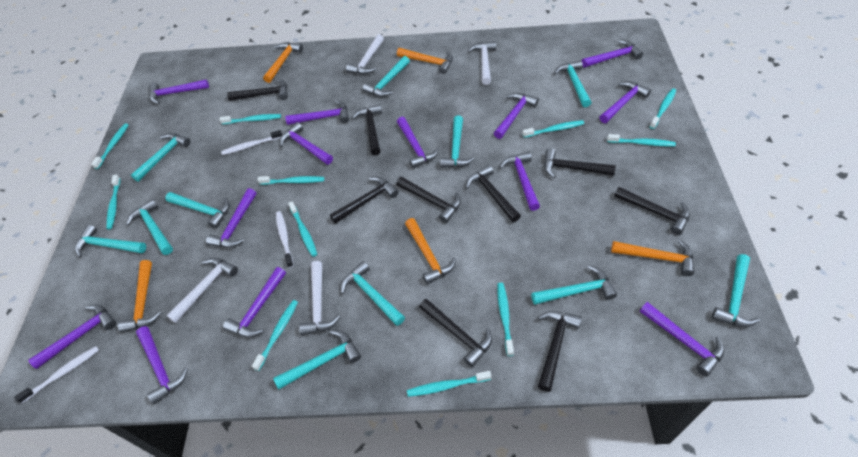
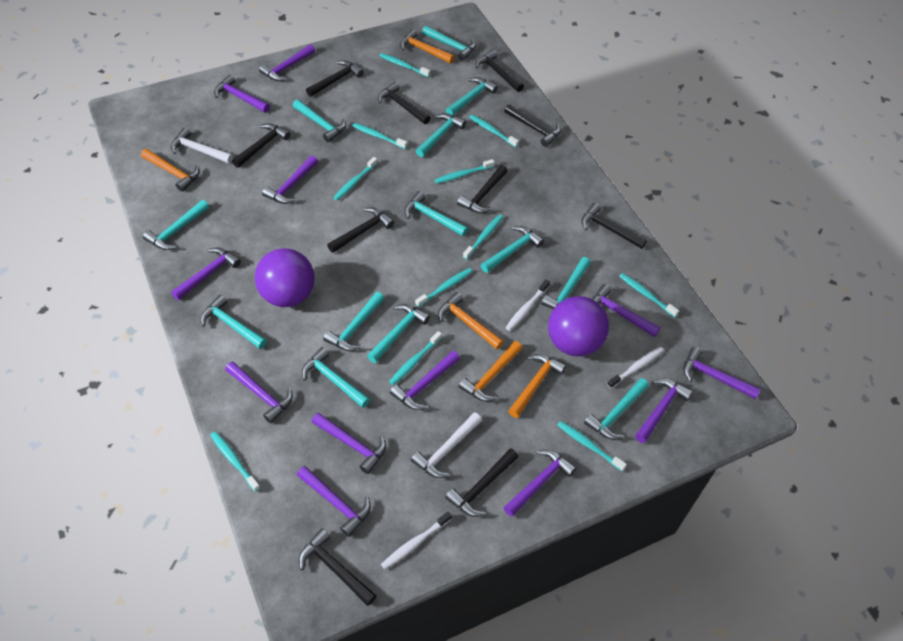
black hammer: 9 -> 10
purple ball: 0 -> 2
purple hammer: 13 -> 12
turquoise hammer: 11 -> 13
white hammer: 4 -> 2

